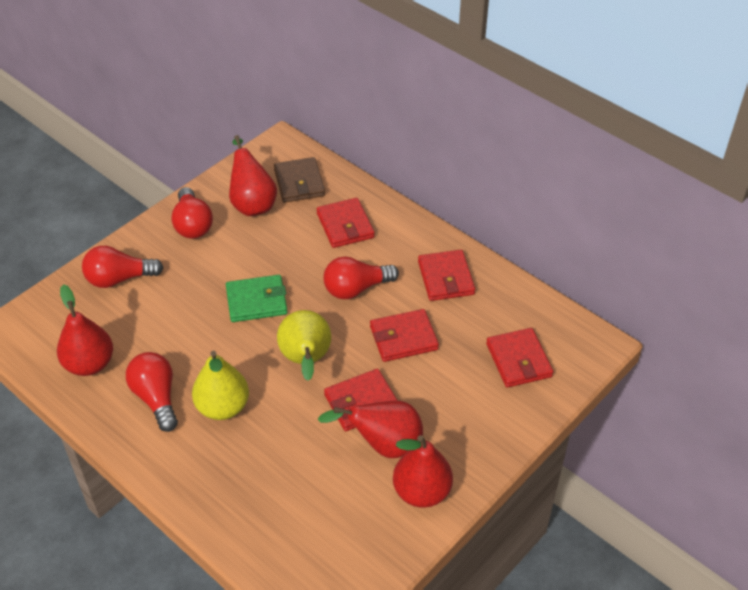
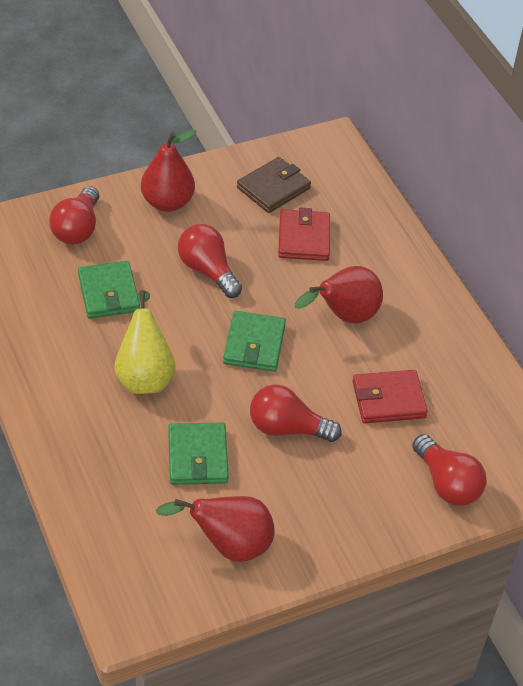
green wallet: 1 -> 3
red pear: 4 -> 3
red wallet: 5 -> 2
yellow pear: 2 -> 1

